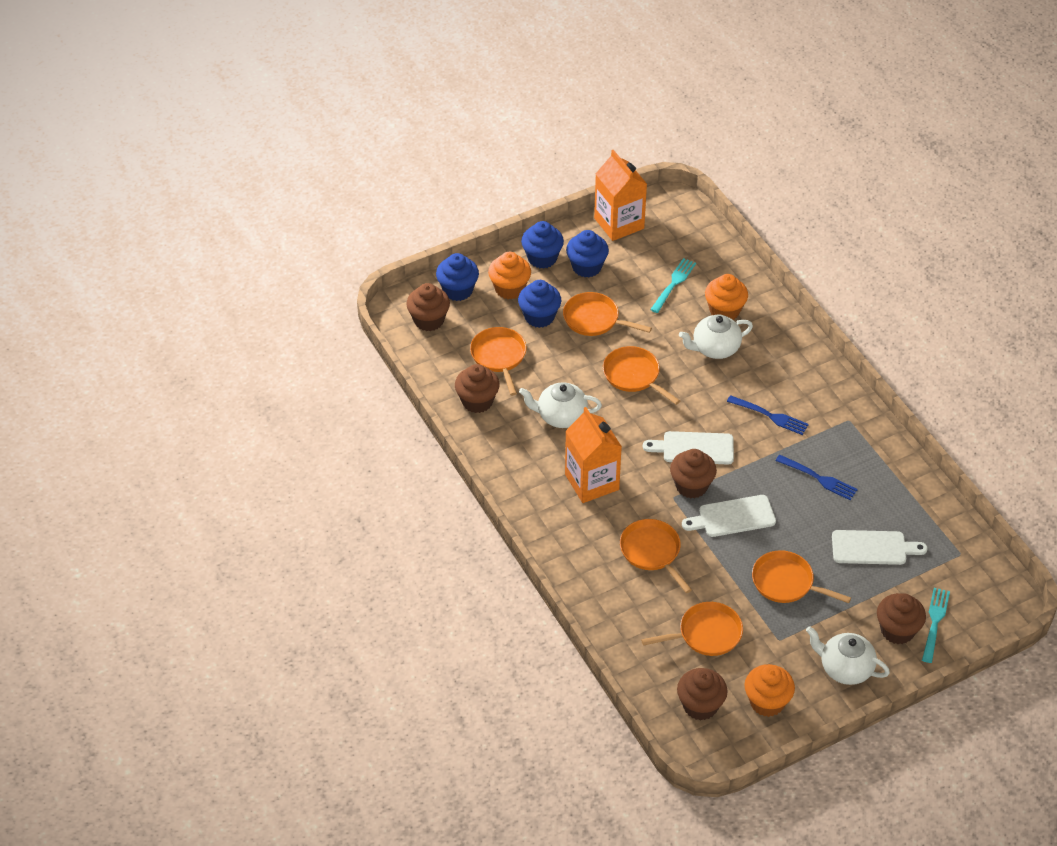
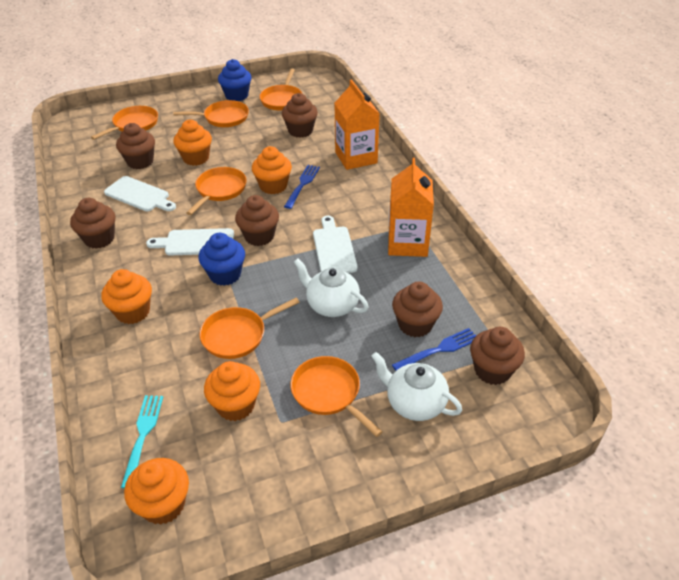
blue cupcake: 4 -> 2
brown cupcake: 5 -> 6
orange cupcake: 3 -> 5
turquoise fork: 2 -> 1
white teapot: 3 -> 2

